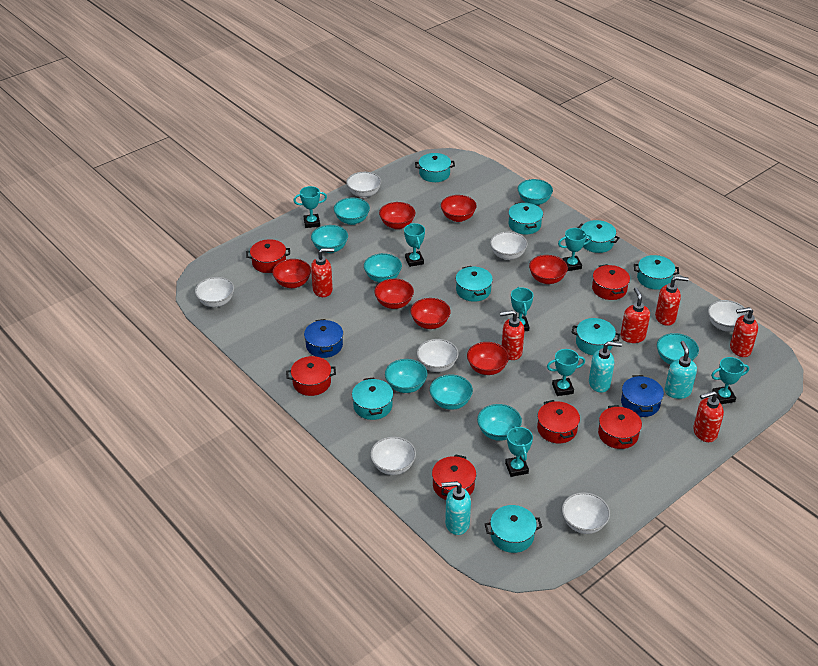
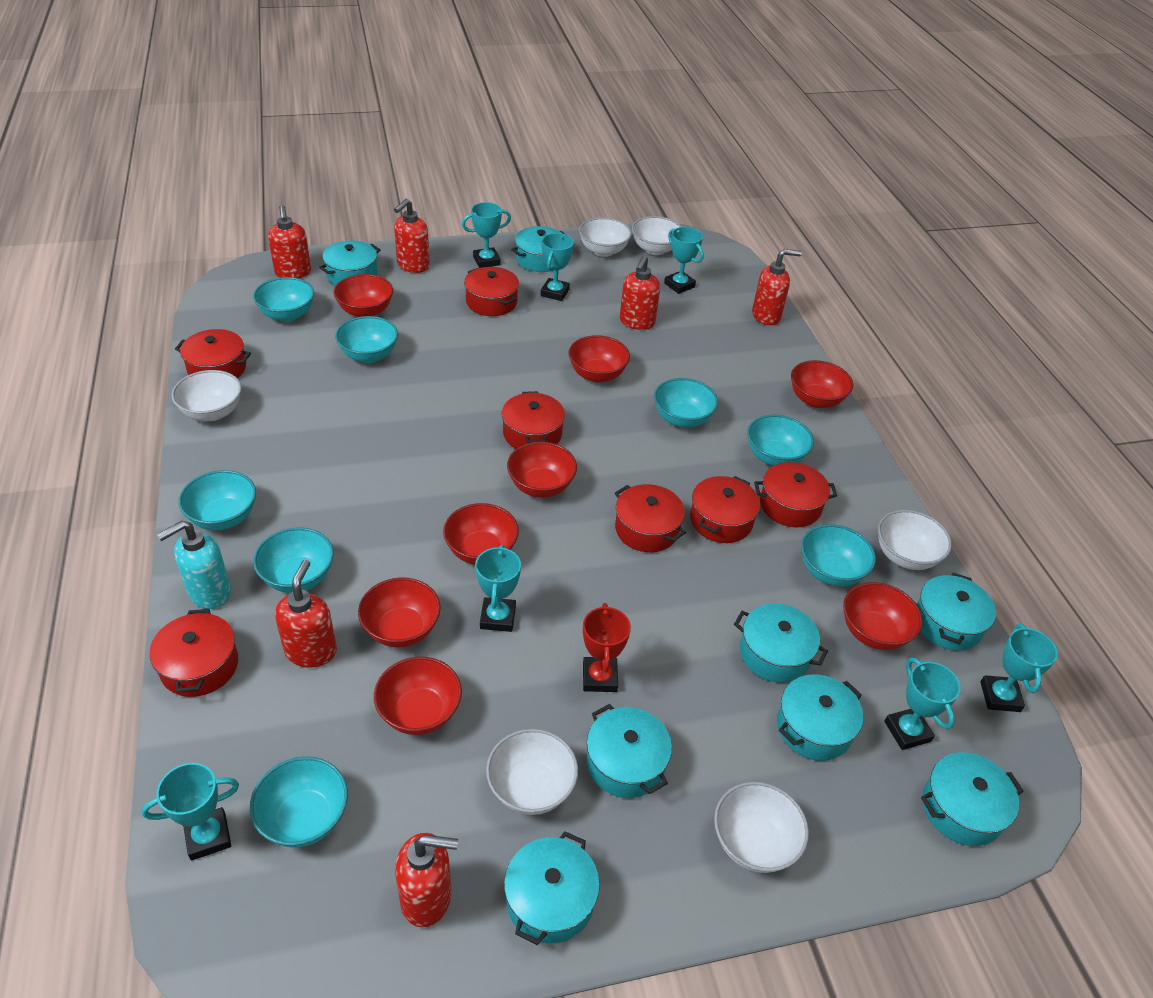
blue pot: 2 -> 0
red bowl: 7 -> 8
red pot: 6 -> 7
red trophy: 0 -> 1
turquoise soap dispenser: 3 -> 1
white bowl: 7 -> 6

